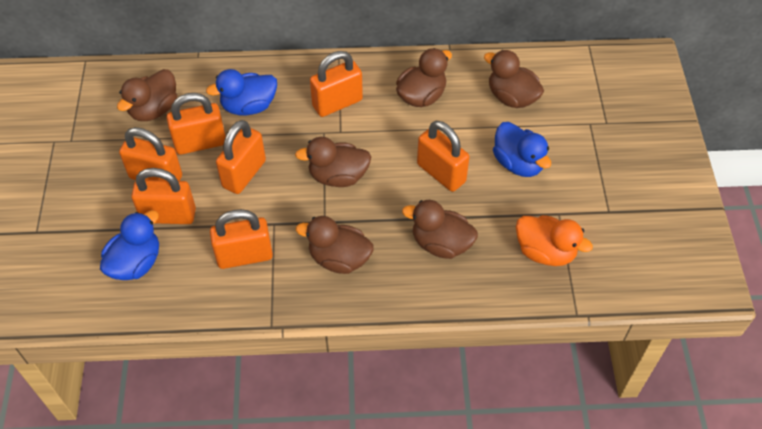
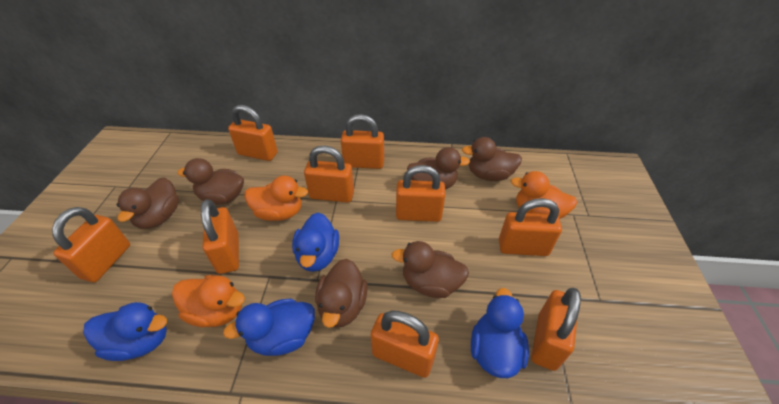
blue duck: 3 -> 4
orange duck: 1 -> 3
orange padlock: 7 -> 9

